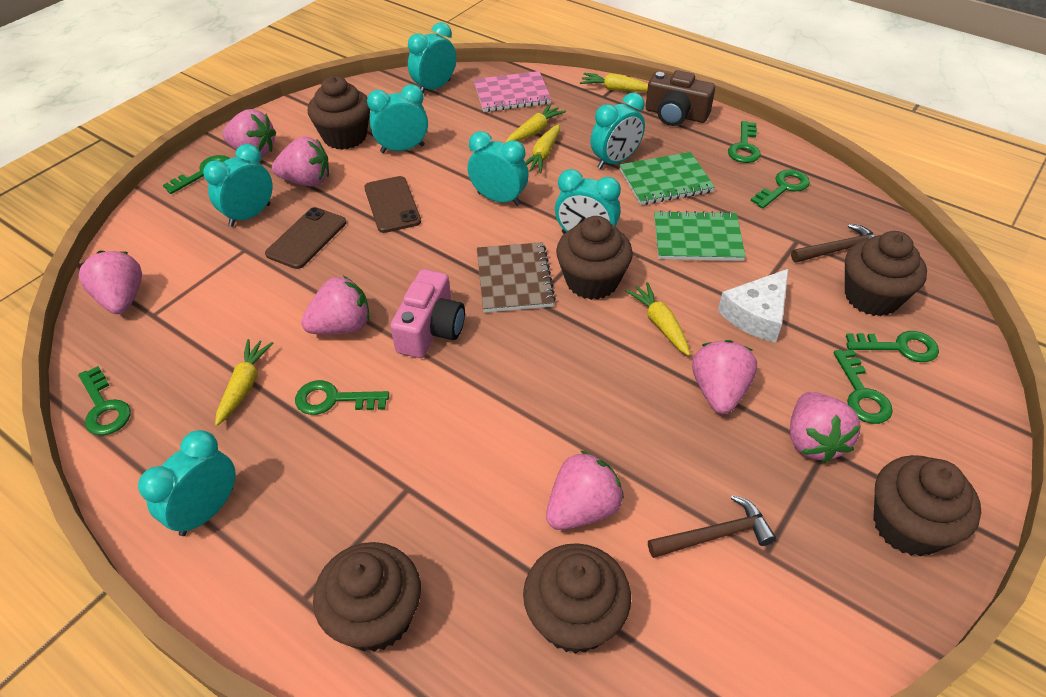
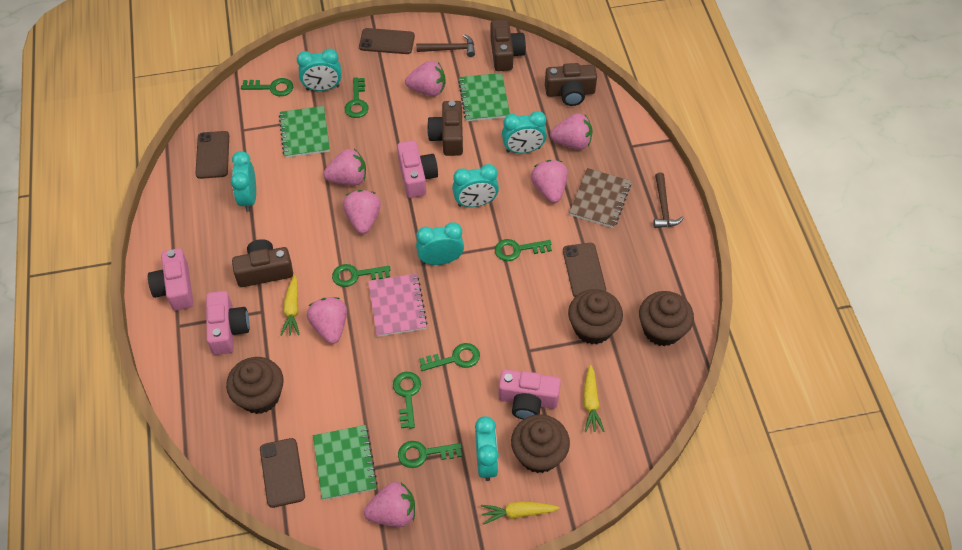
brown camera: 1 -> 4
brown cupcake: 6 -> 4
brown phone: 2 -> 4
green notebook: 2 -> 3
pink camera: 1 -> 4
turquoise clock: 7 -> 6
white cheese: 1 -> 0
yellow carrot: 5 -> 3

